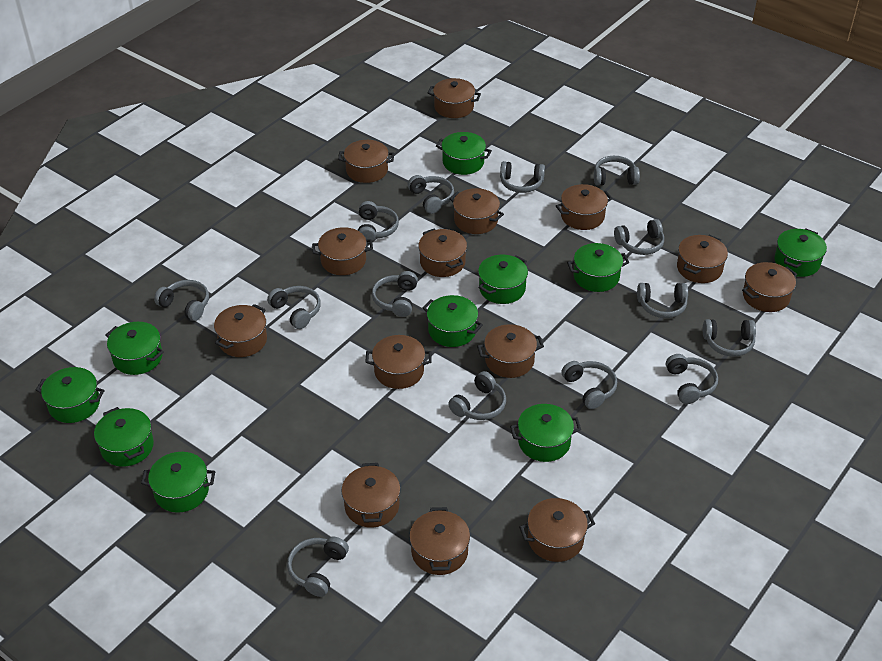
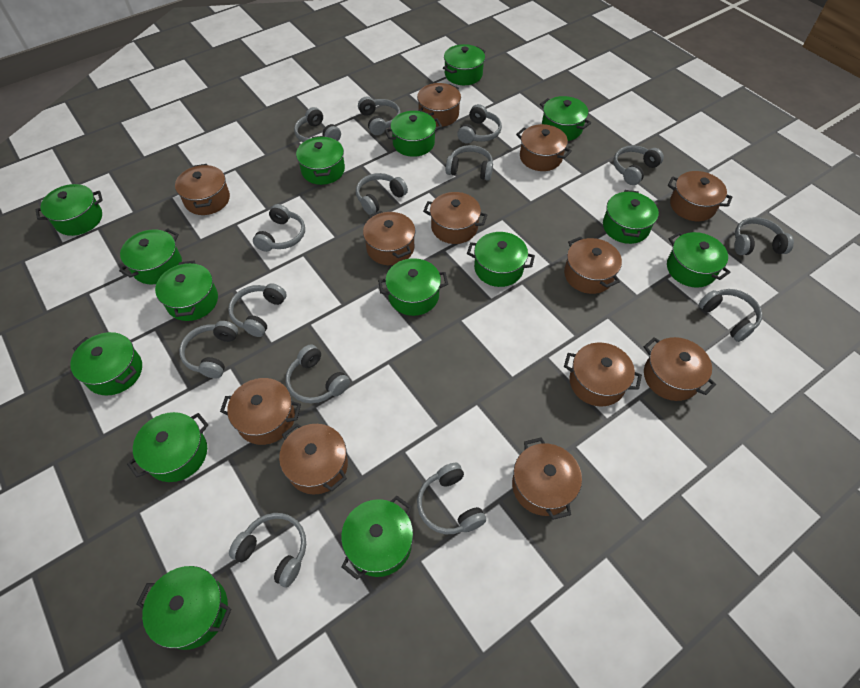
brown pot: 14 -> 12
green pot: 10 -> 15

